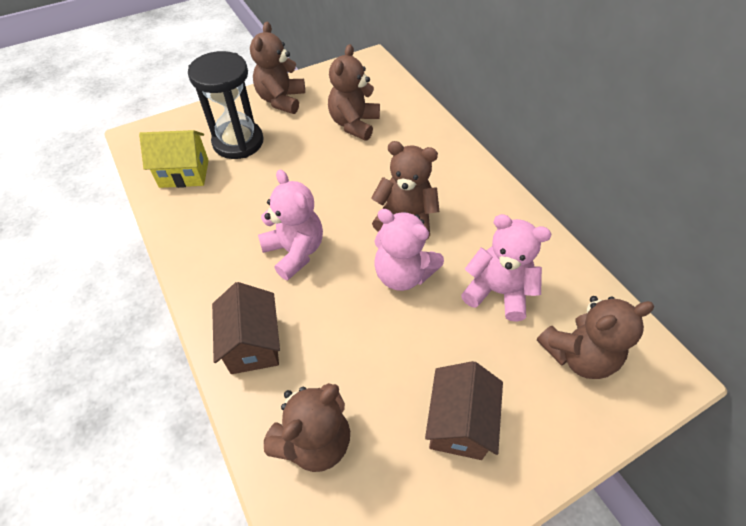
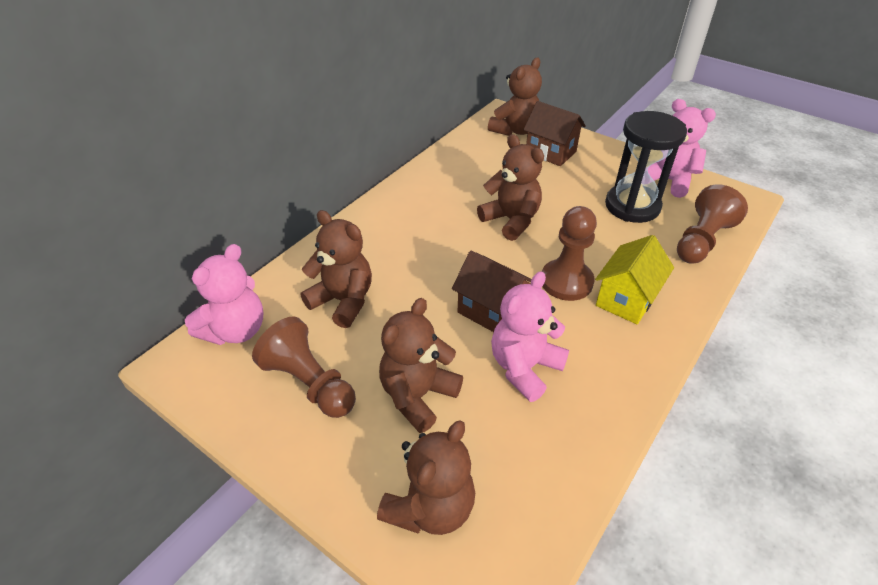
brown pawn: 0 -> 3

